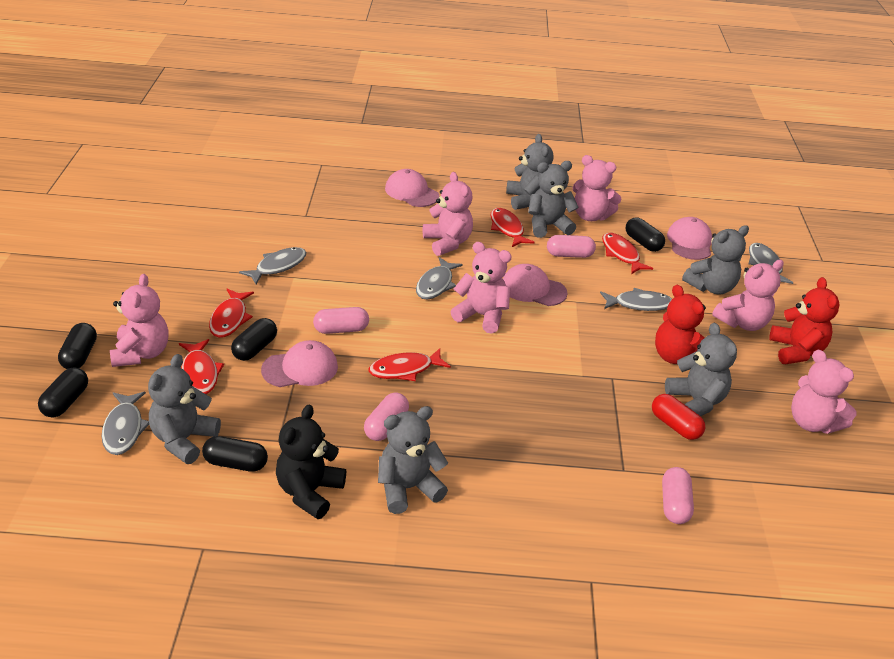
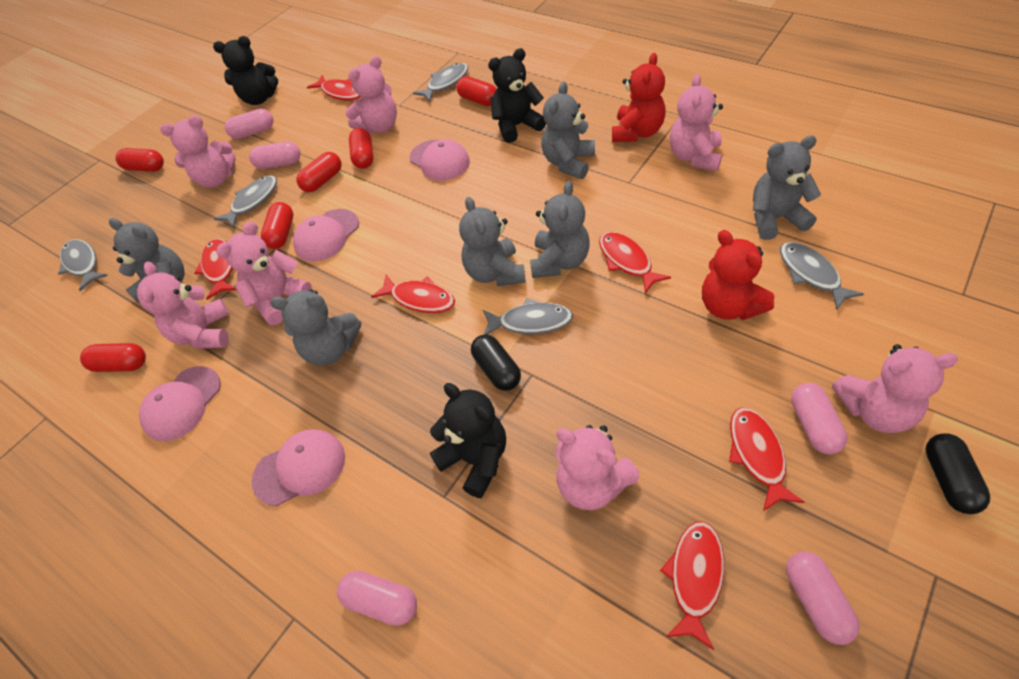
black capsule: 5 -> 2
black teddy bear: 1 -> 3
pink capsule: 4 -> 5
pink teddy bear: 6 -> 7
red capsule: 1 -> 6
red fish: 5 -> 6

